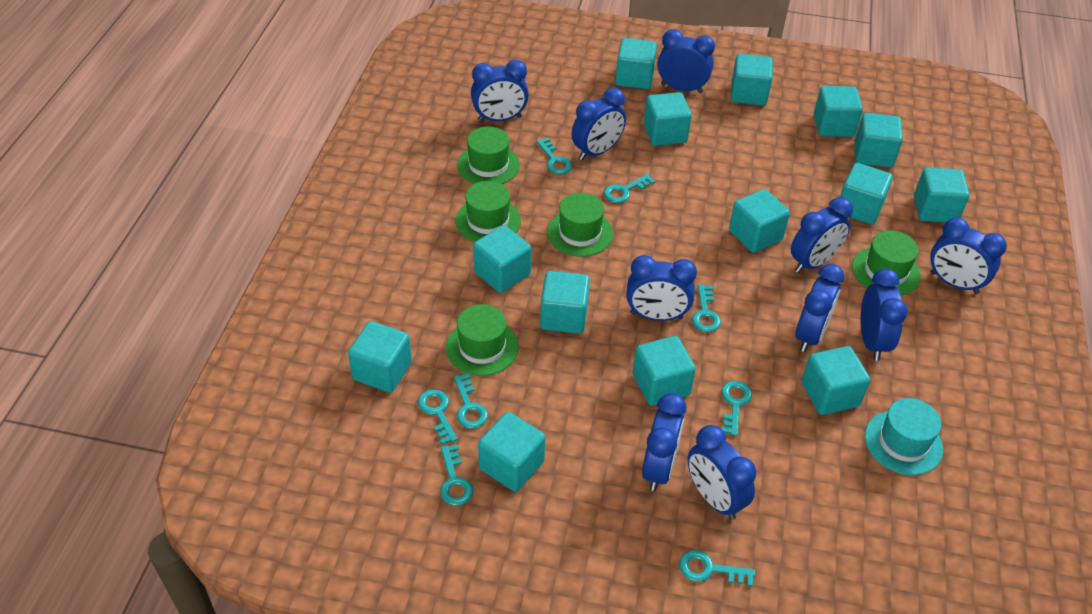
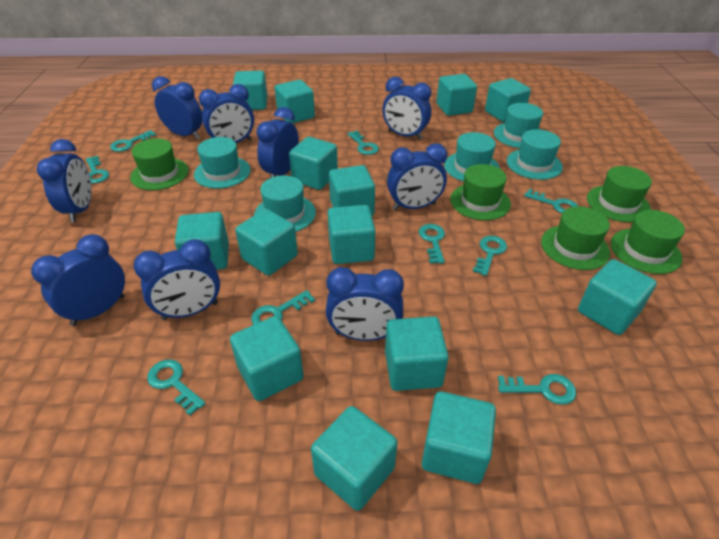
blue clock: 10 -> 9
turquoise hat: 1 -> 5
turquoise key: 8 -> 9

